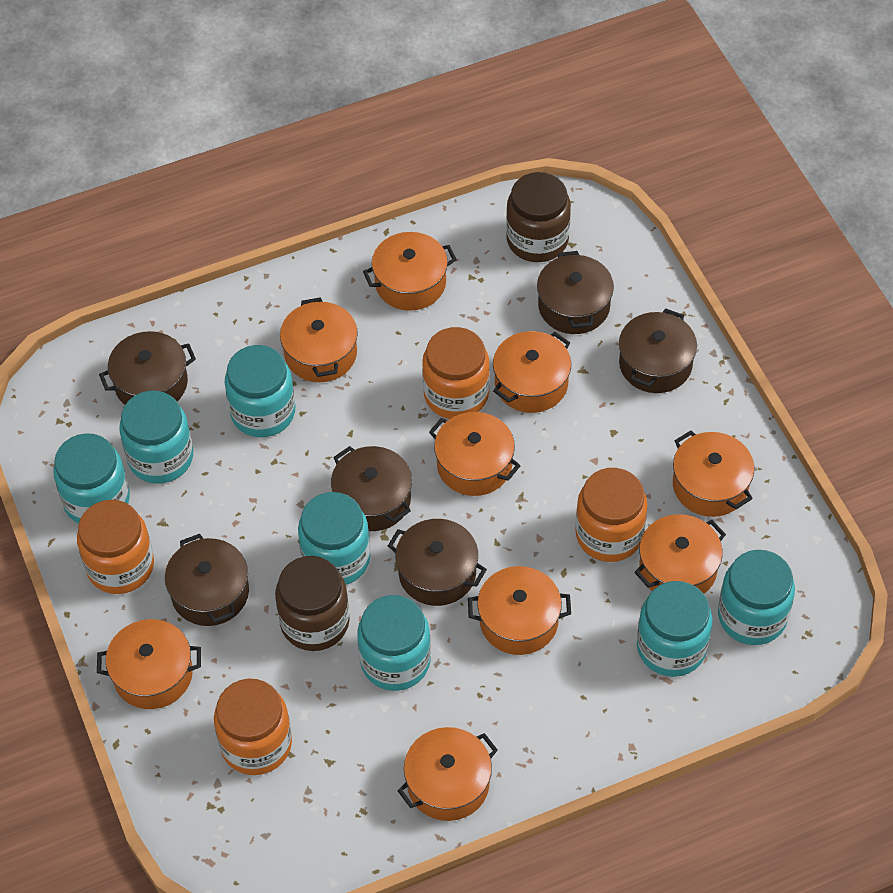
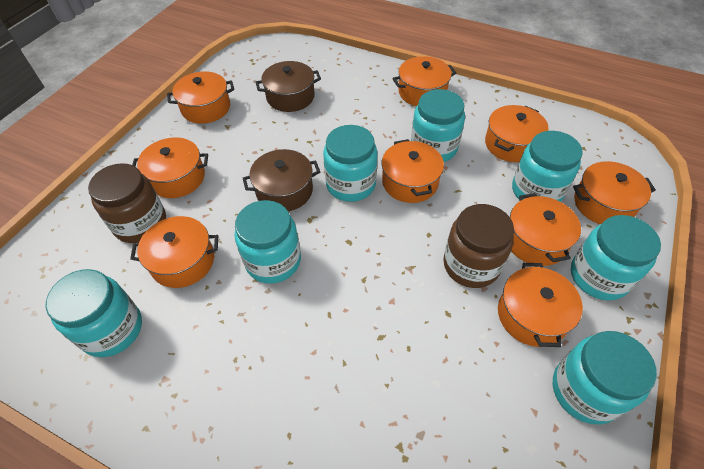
brown pot: 6 -> 2
orange jar: 4 -> 0

